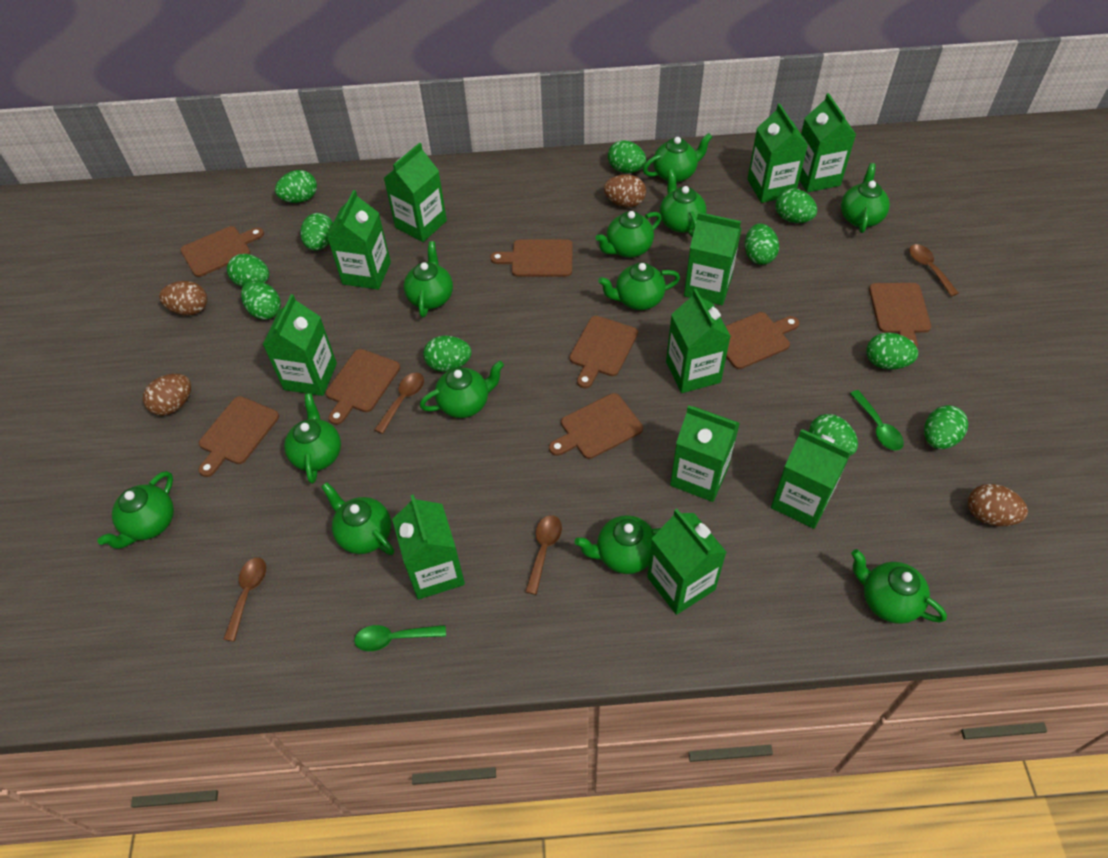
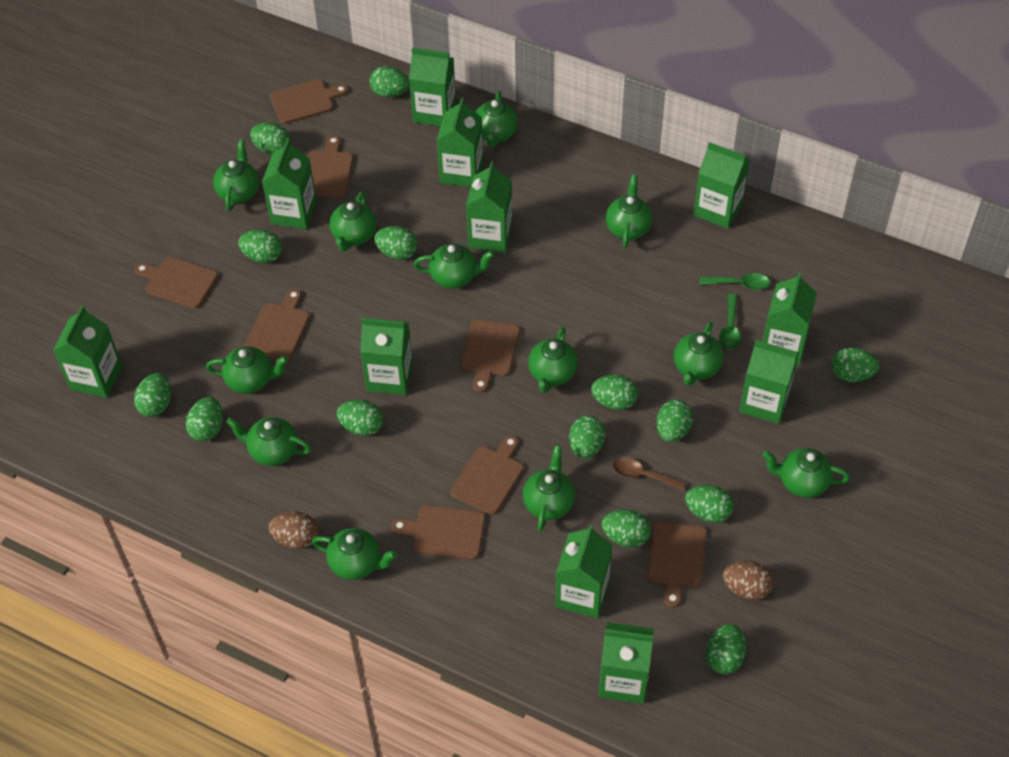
brown egg: 4 -> 2
brown spoon: 4 -> 1
green egg: 11 -> 14

